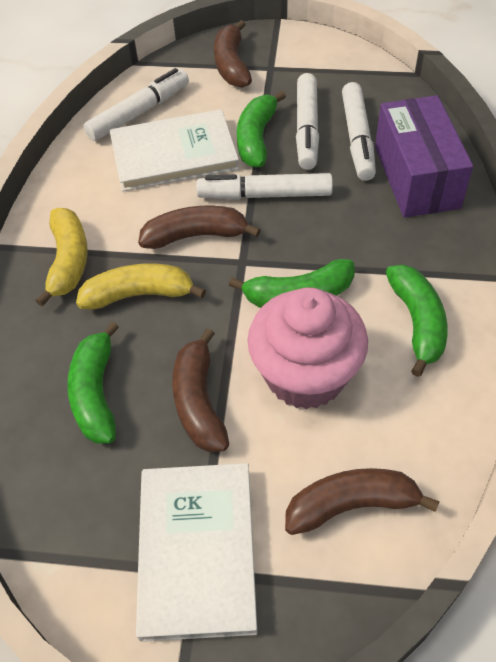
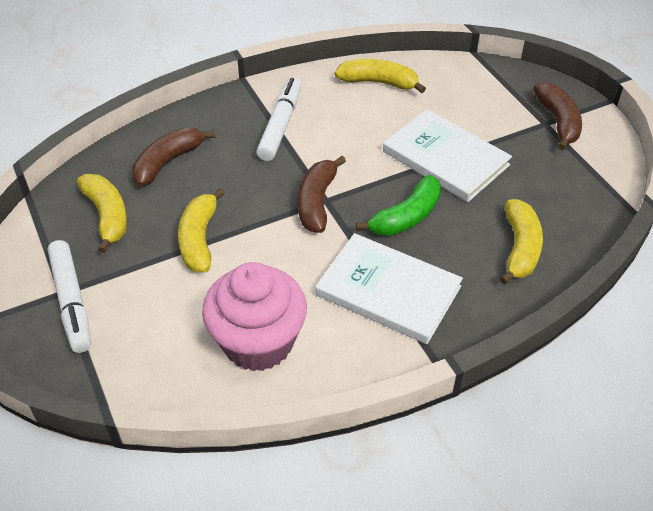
brown banana: 4 -> 3
green banana: 4 -> 1
purple box: 1 -> 0
white marker: 4 -> 2
yellow banana: 2 -> 4

